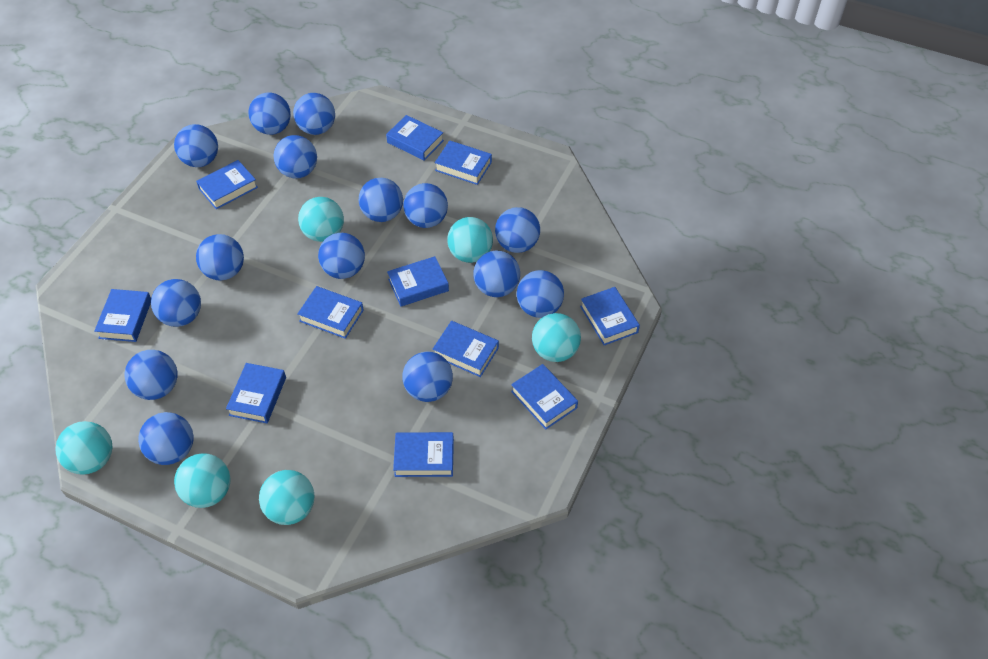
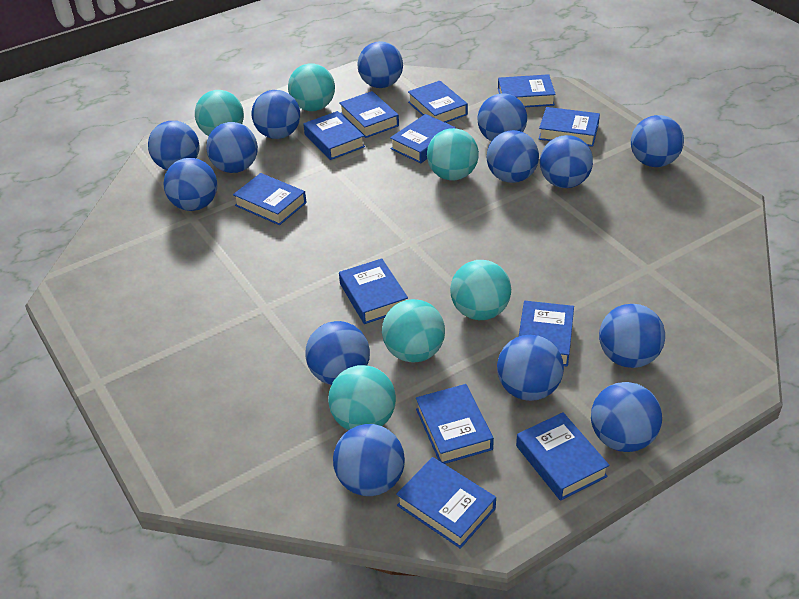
blue ball: 15 -> 14
blue book: 11 -> 12

